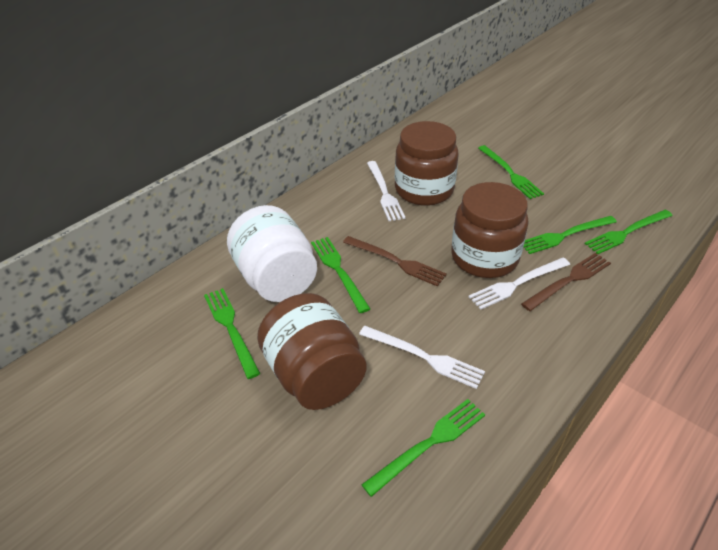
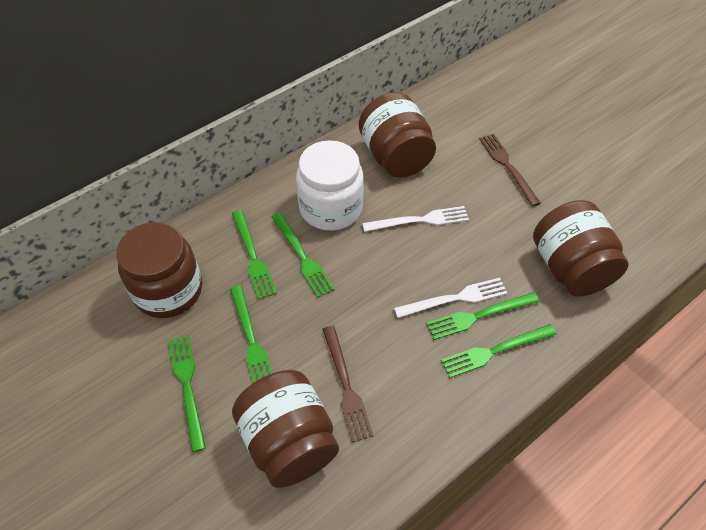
brown jar: 3 -> 4
white fork: 3 -> 2

